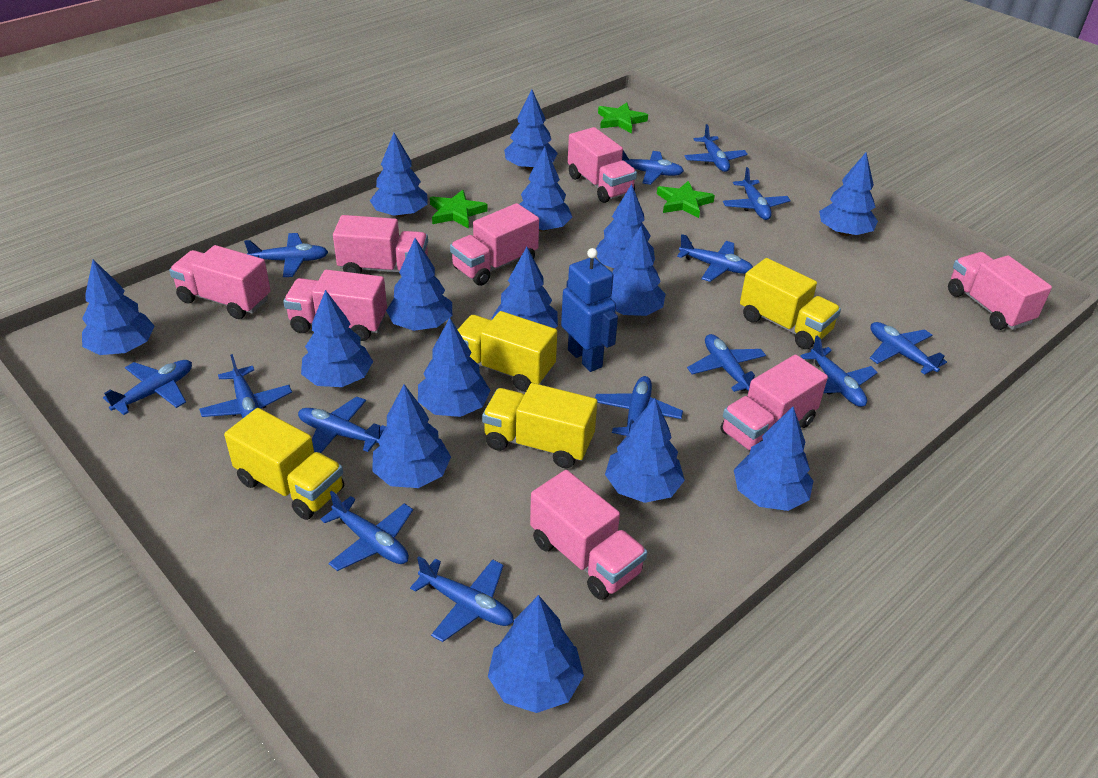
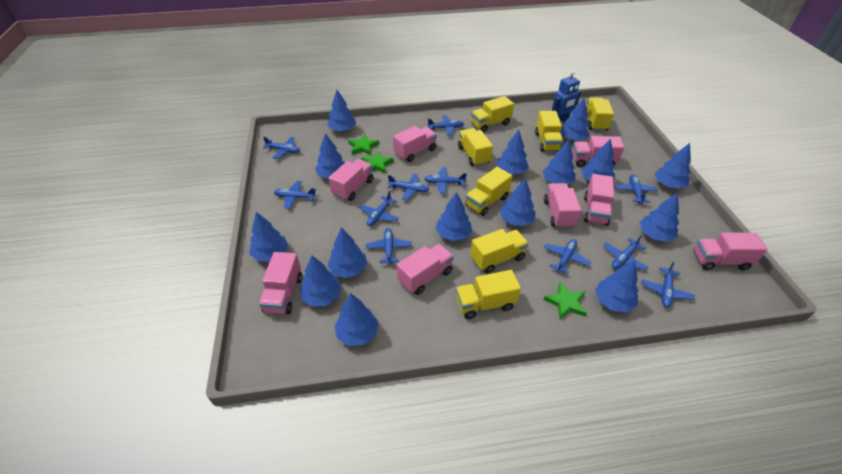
blue plane: 14 -> 11
yellow truck: 4 -> 7

